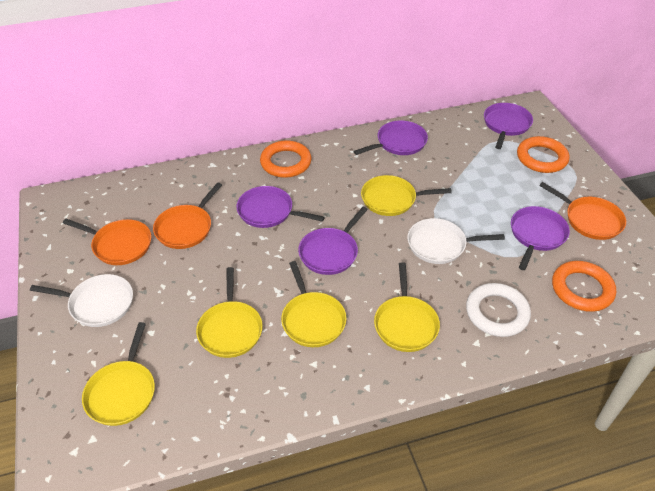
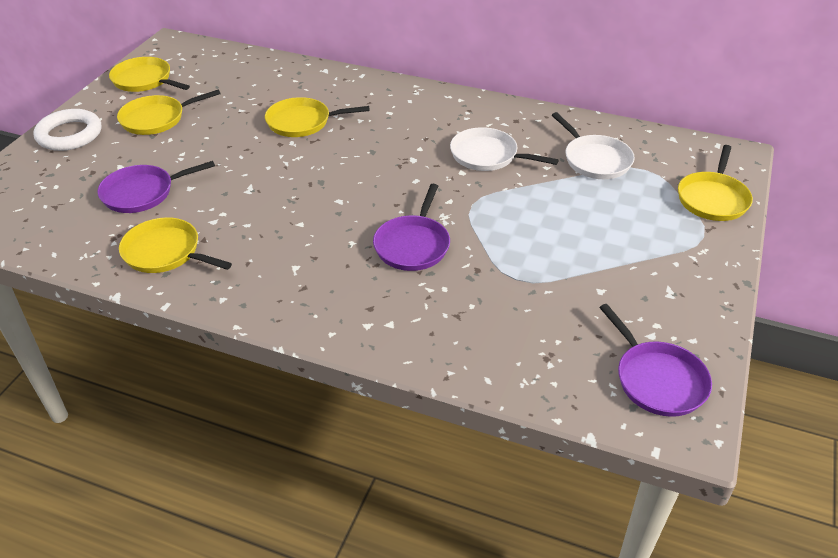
orange pan: 3 -> 0
orange ring: 3 -> 0
purple pan: 5 -> 3

